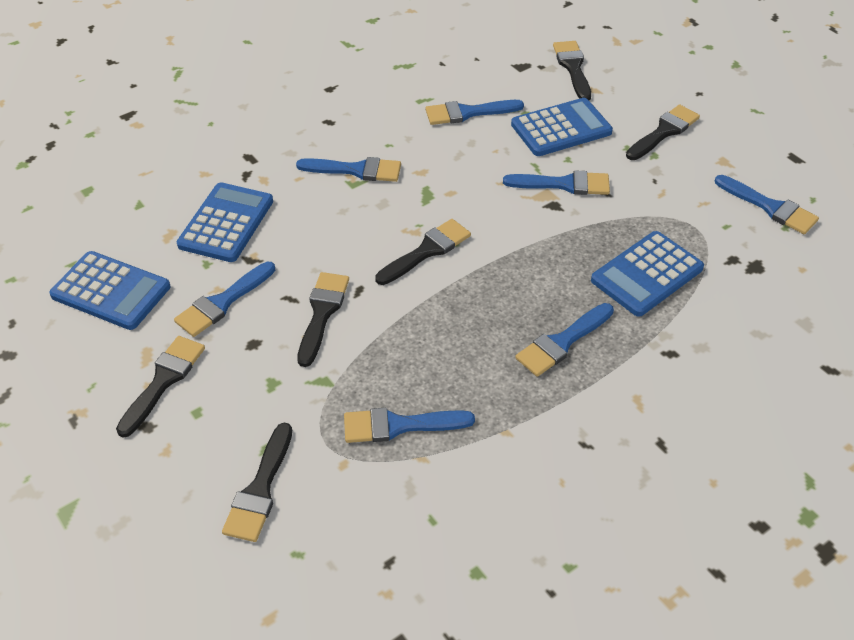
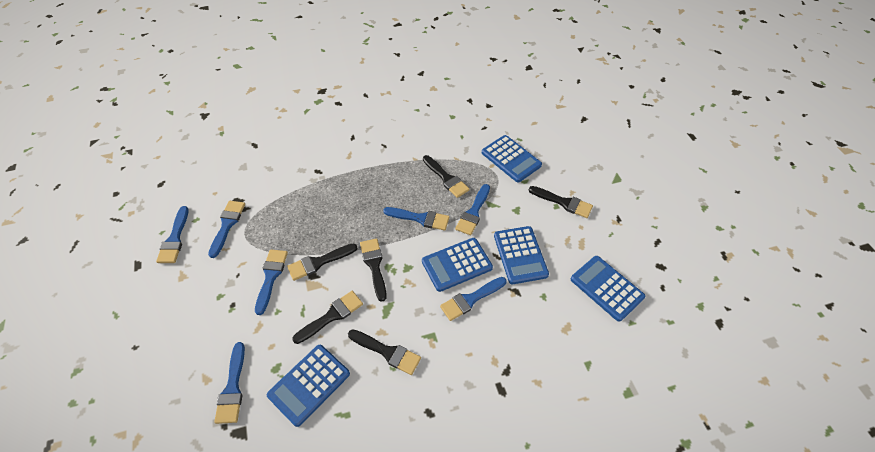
blue calculator: 4 -> 5

